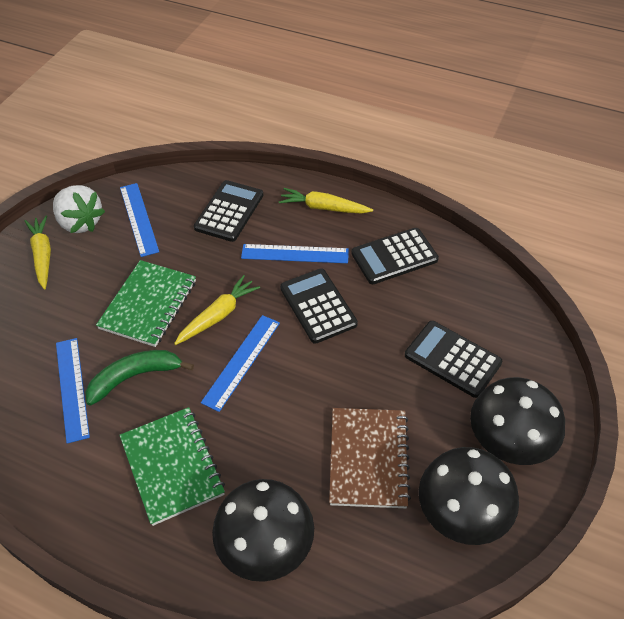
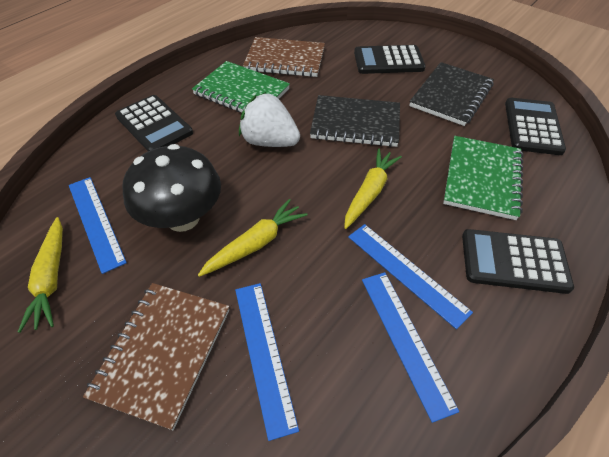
black mushroom: 3 -> 1
black notebook: 0 -> 2
brown notebook: 1 -> 2
green banana: 1 -> 0

